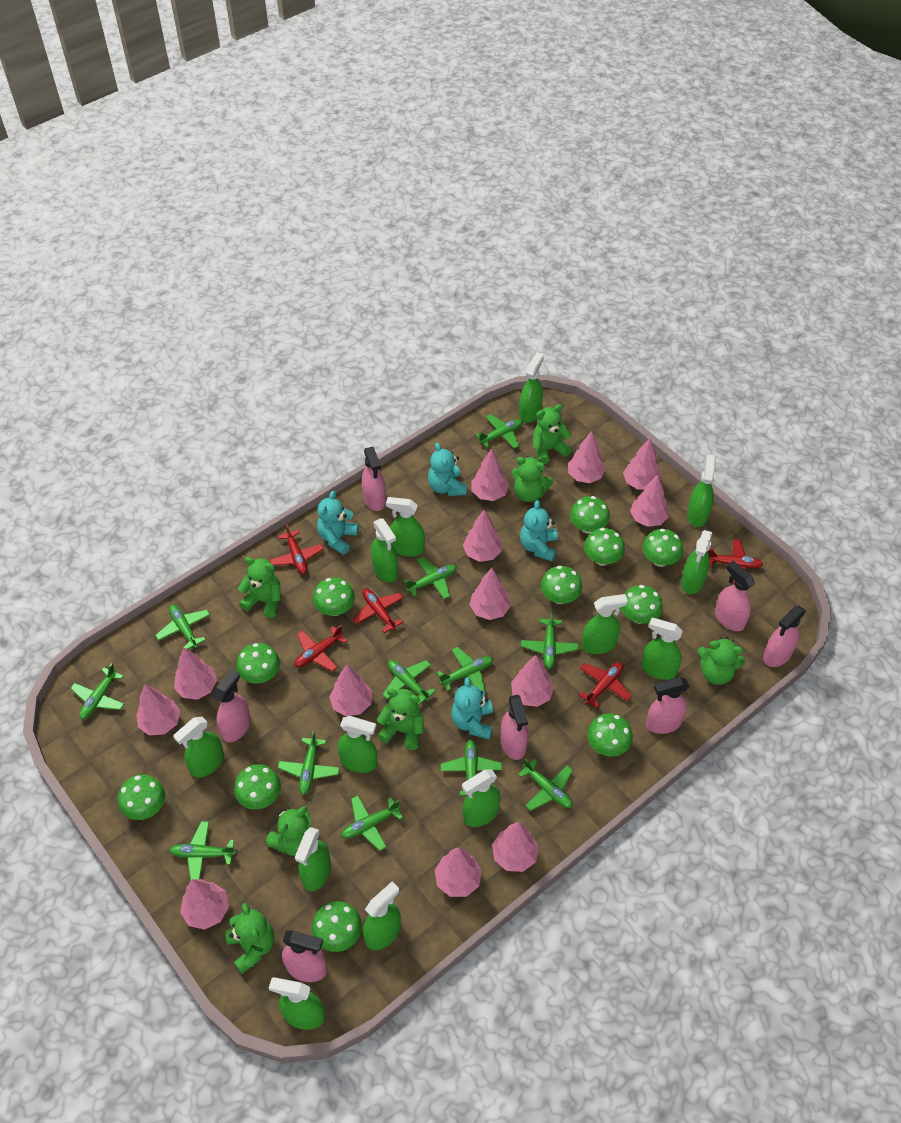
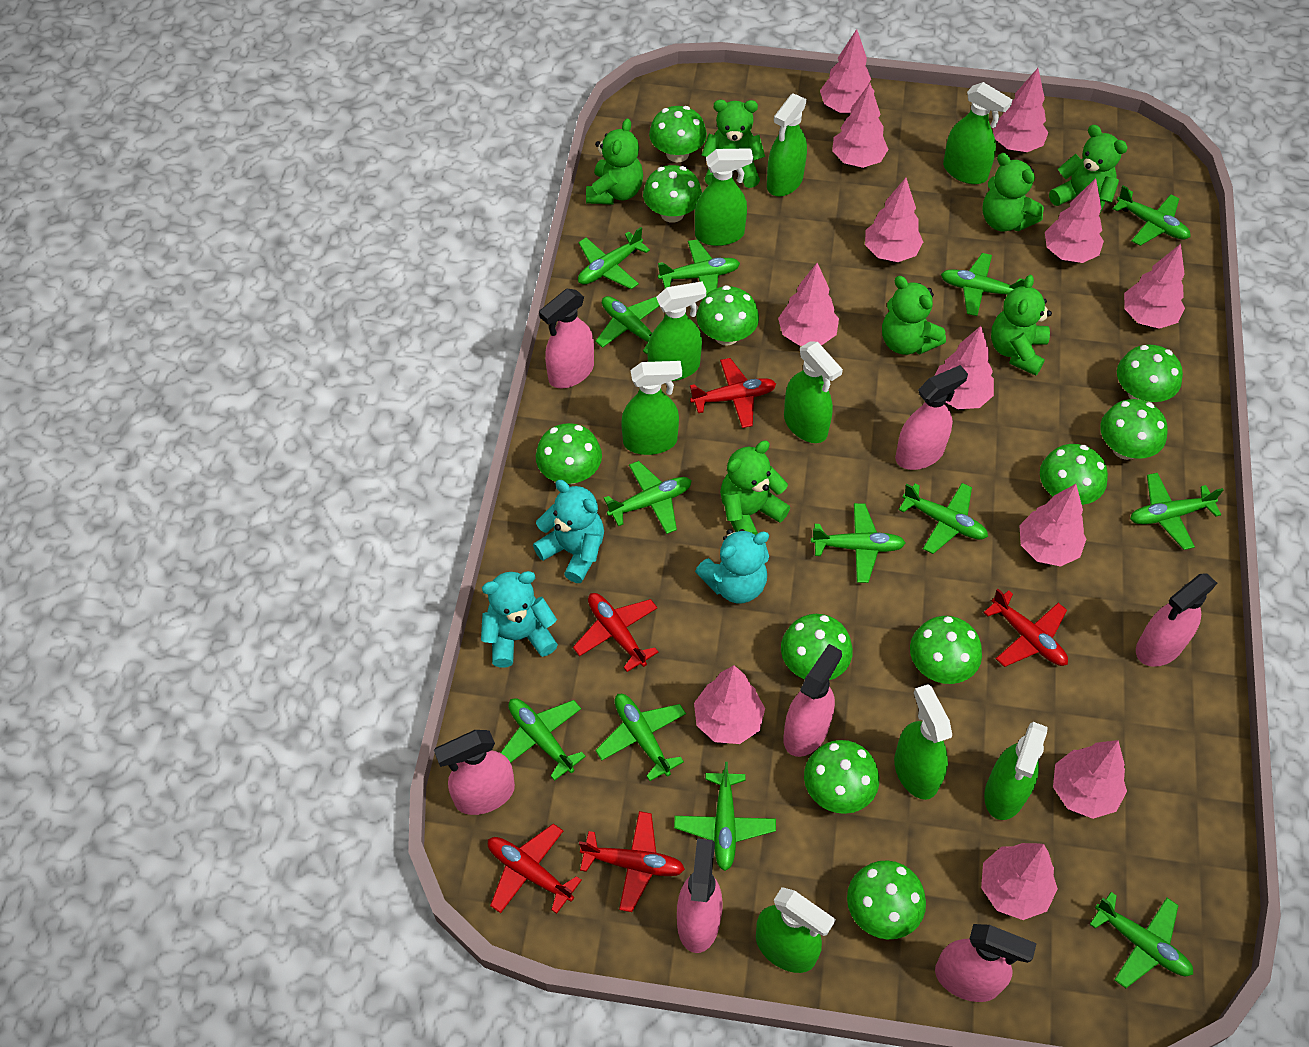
green plane: 12 -> 13
green spray bottle: 13 -> 9
pink tree: 13 -> 12
turquoise teddy bear: 4 -> 3

